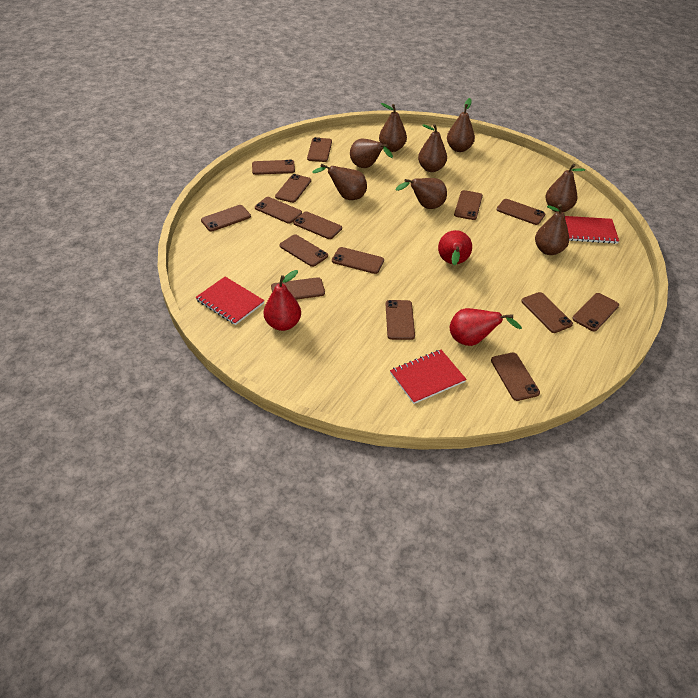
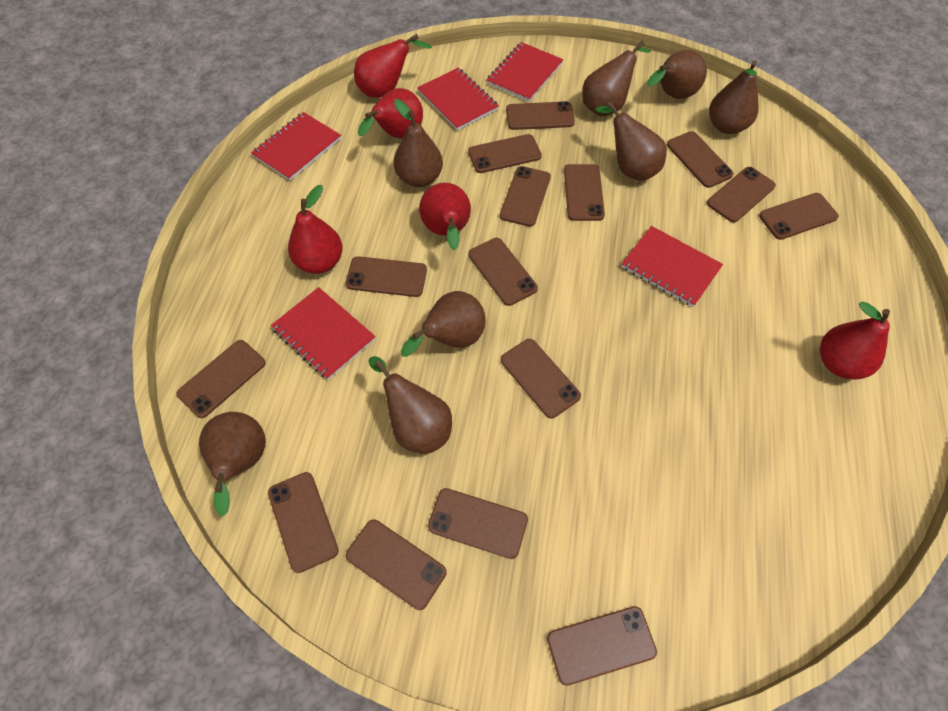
red notebook: 3 -> 5
red pear: 3 -> 5

